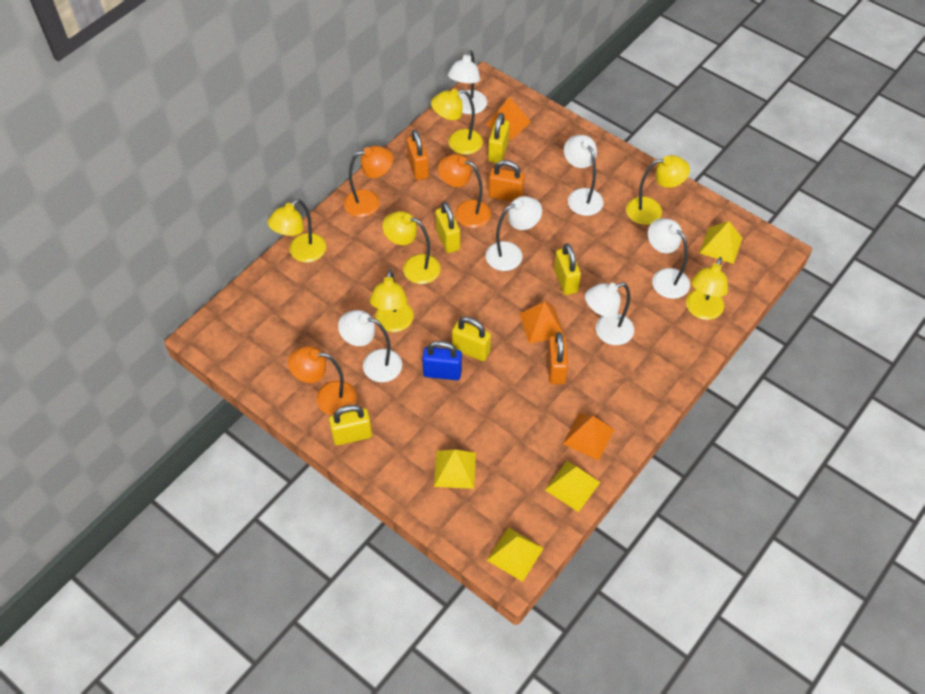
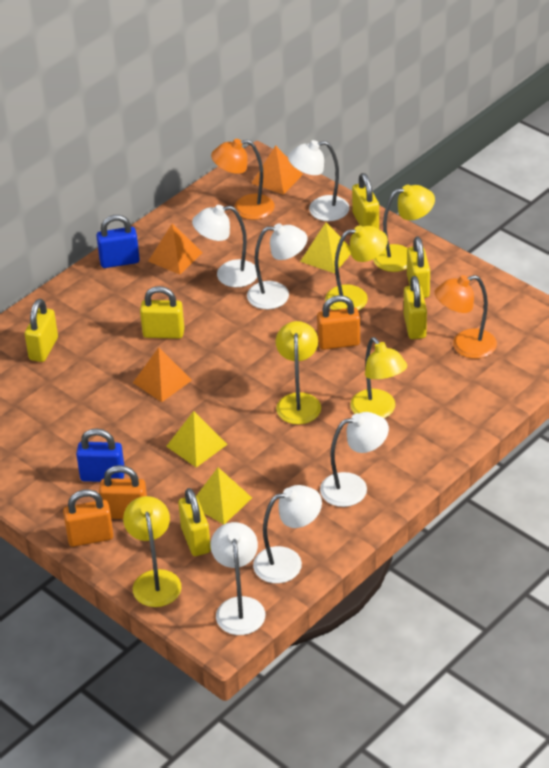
blue padlock: 1 -> 2
orange lamp: 3 -> 2
yellow lamp: 6 -> 5
yellow padlock: 5 -> 6
yellow pyramid: 4 -> 3

